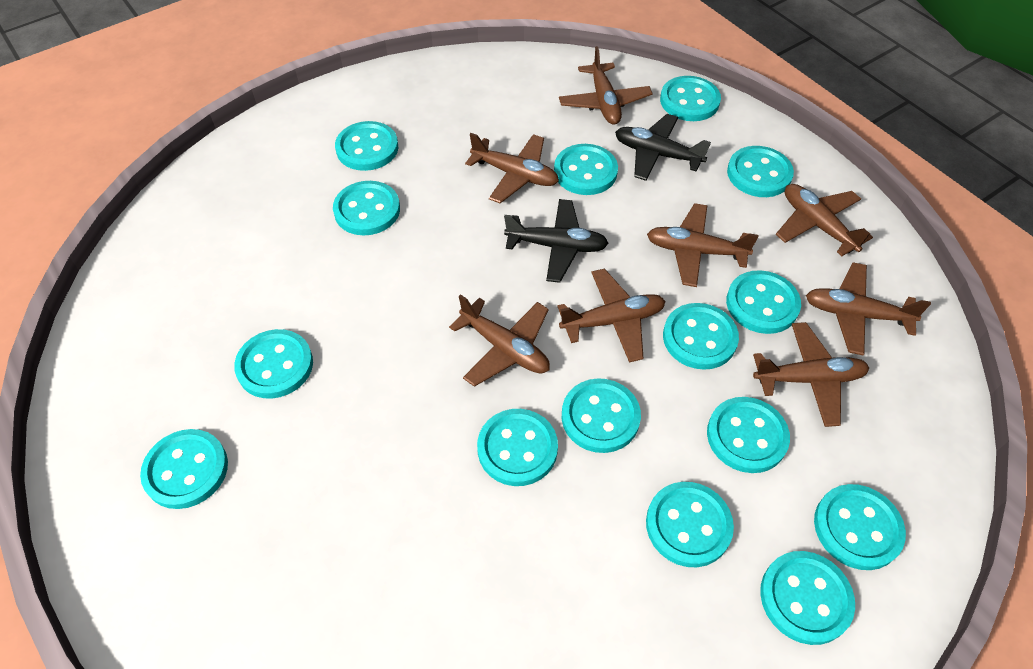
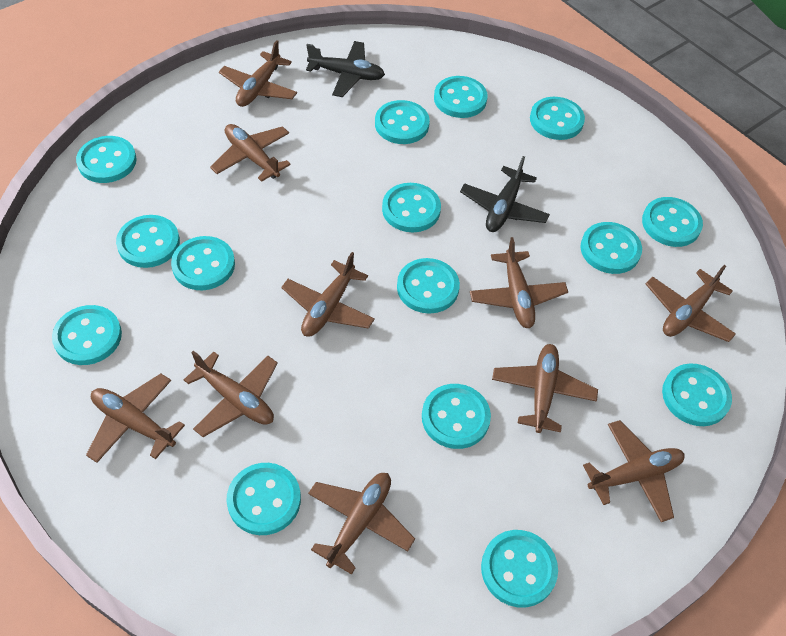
brown plane: 8 -> 10

